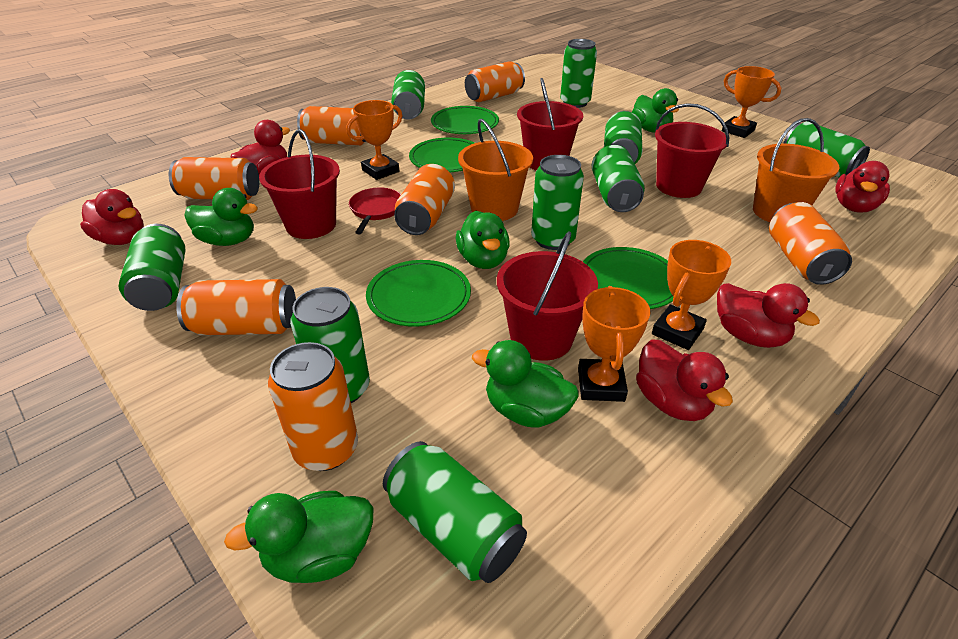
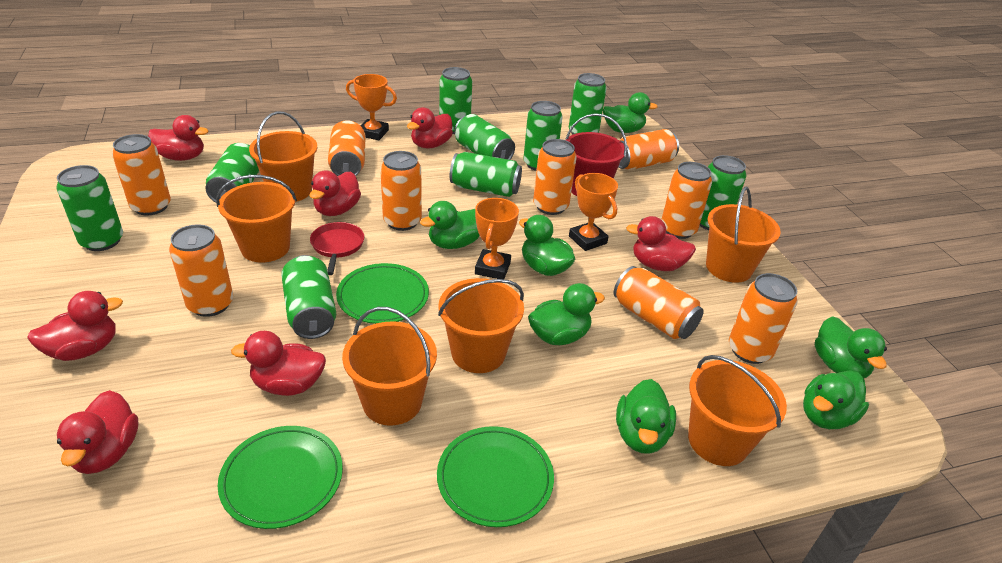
green duck: 5 -> 7
green plate: 4 -> 3
orange bucket: 2 -> 6
orange can: 7 -> 9
orange trophy: 4 -> 3
red bucket: 4 -> 1
red duck: 5 -> 7

